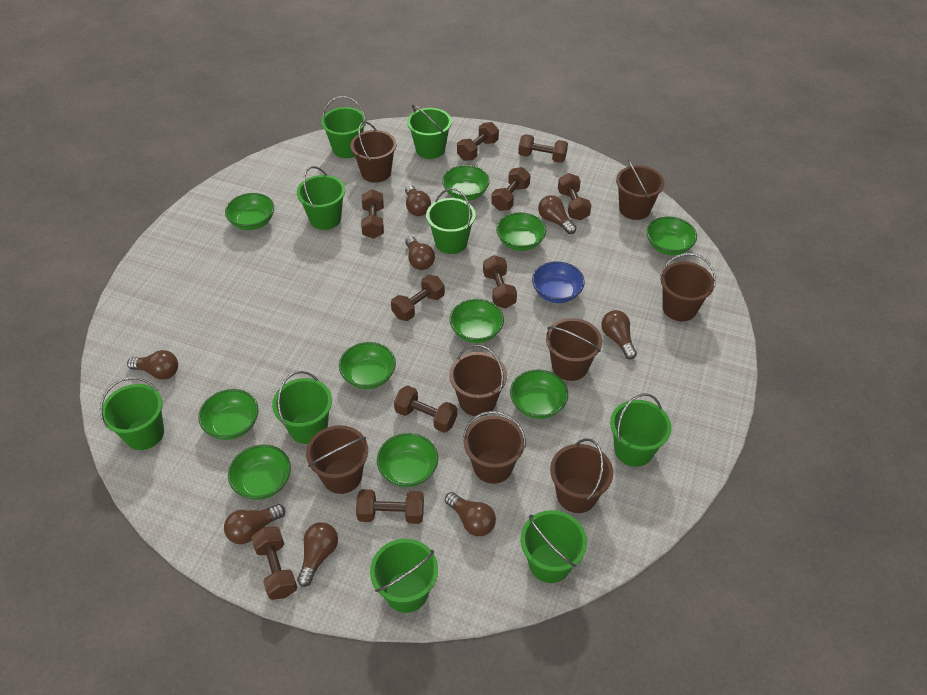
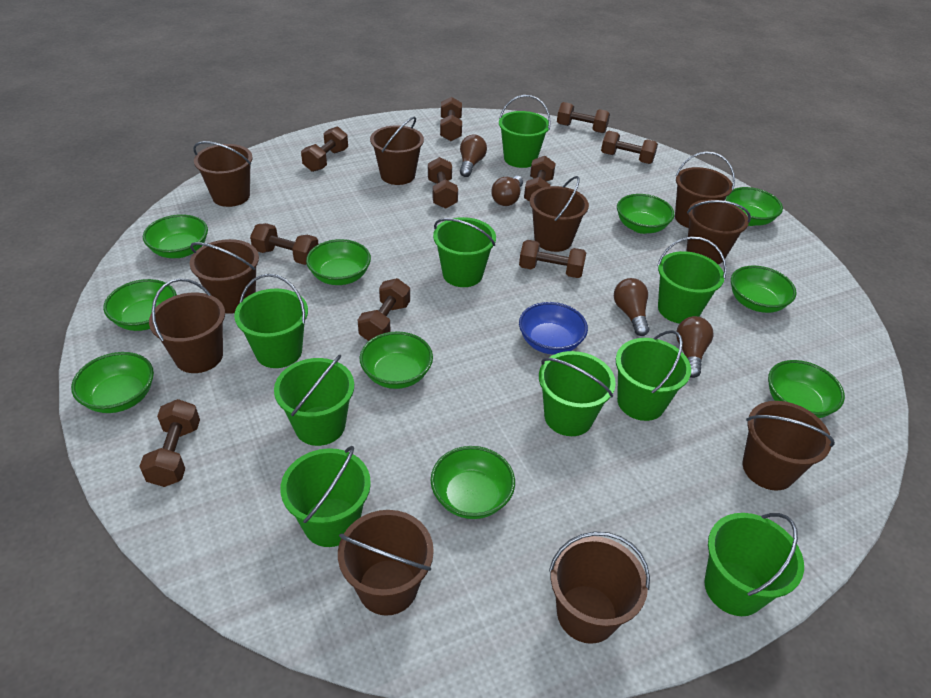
brown bucket: 8 -> 10
brown light bulb: 8 -> 4

